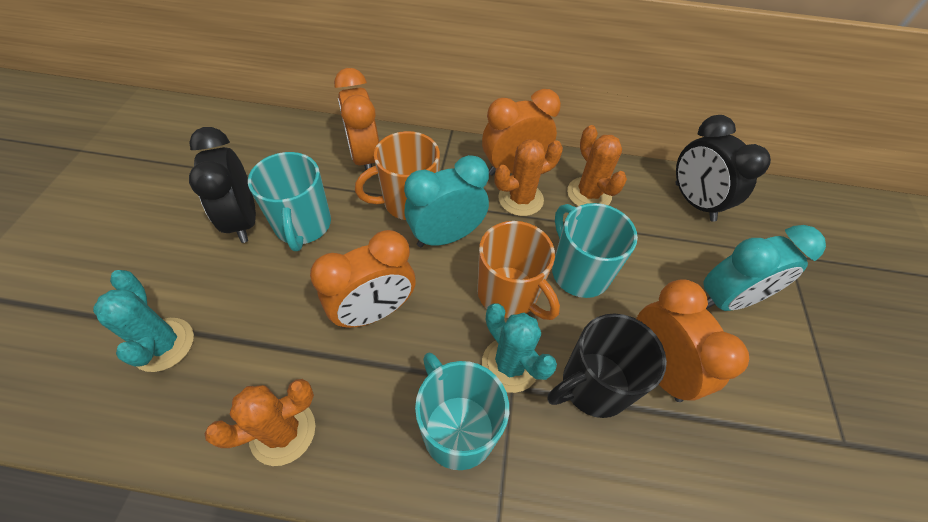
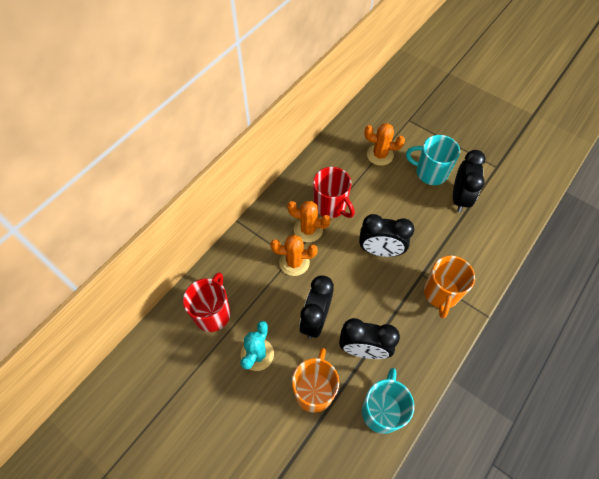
black clock: 2 -> 4
black mug: 1 -> 0
orange clock: 4 -> 0
red mug: 0 -> 2
turquoise cactus: 2 -> 1
turquoise clock: 2 -> 0
turquoise mug: 3 -> 2

